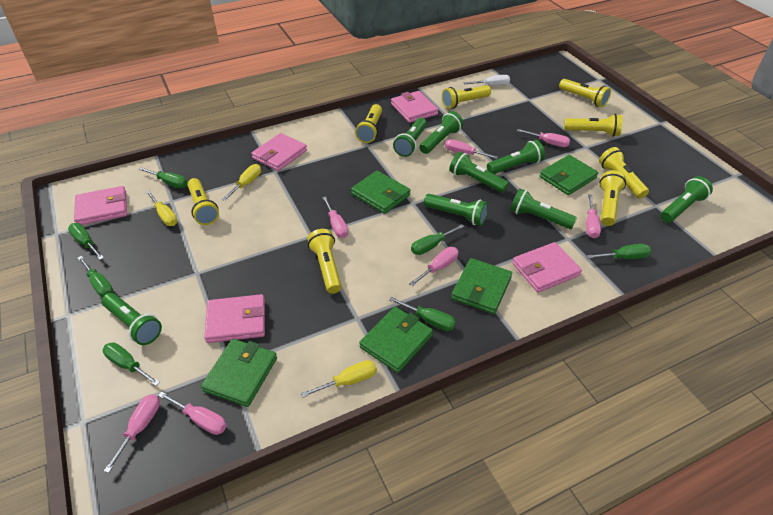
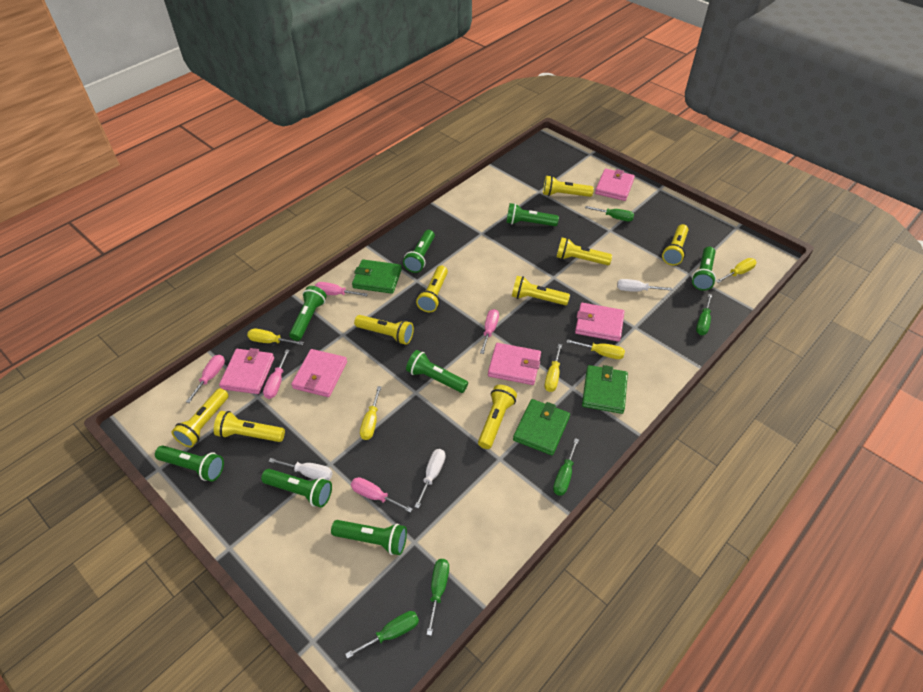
green screwdriver: 7 -> 5
green wallet: 5 -> 3
pink screwdriver: 7 -> 5
white screwdriver: 1 -> 3
yellow flashlight: 8 -> 9
yellow screwdriver: 3 -> 5

